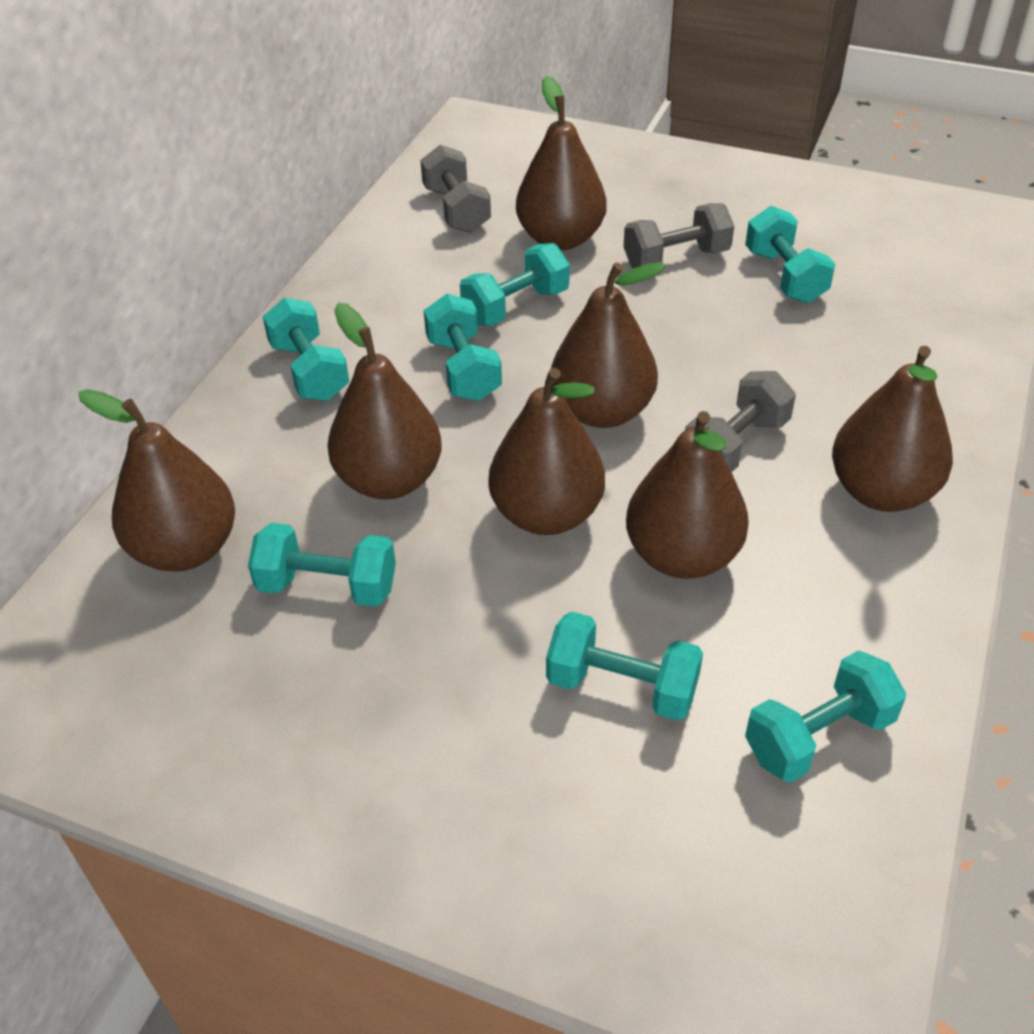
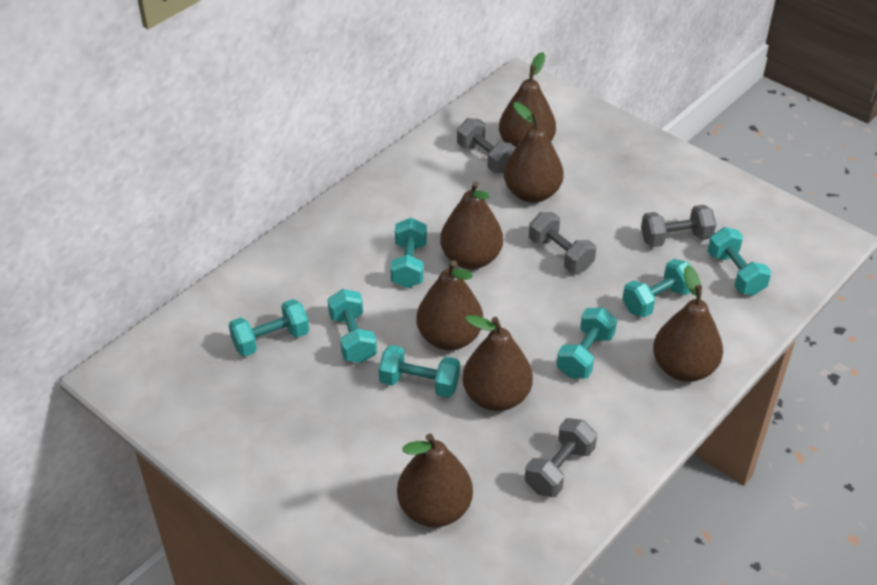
grey dumbbell: 3 -> 4

